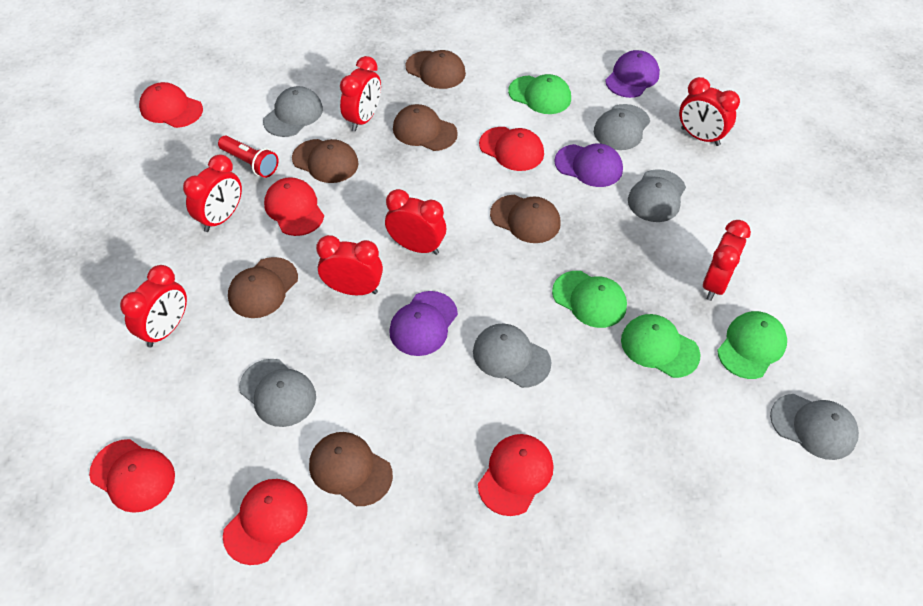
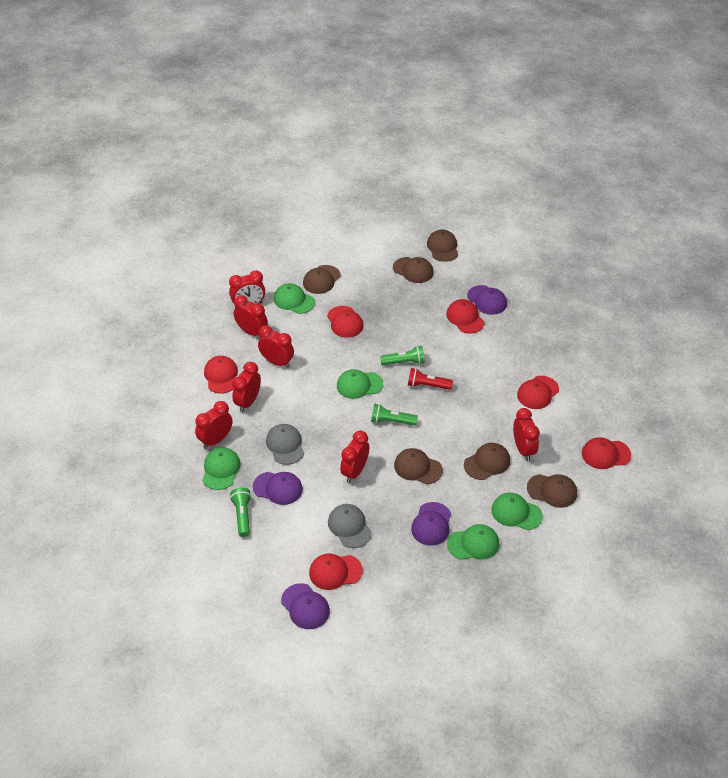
green cap: 4 -> 5
green flashlight: 0 -> 3
grey cap: 6 -> 2
purple cap: 3 -> 4

